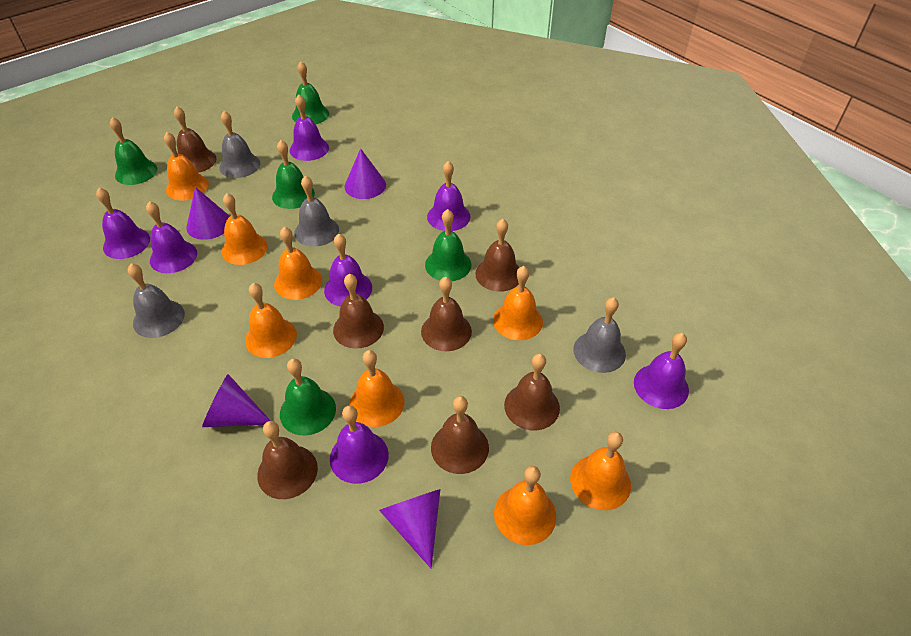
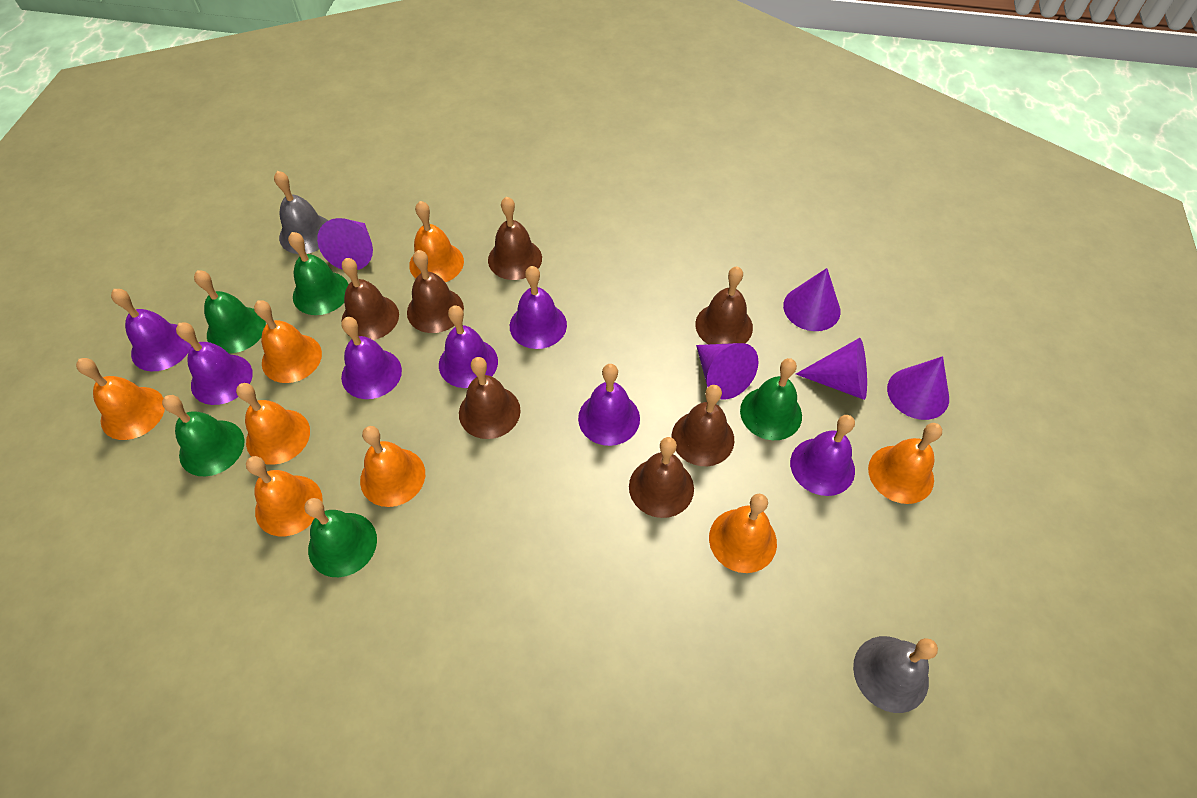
grey bell: 4 -> 2
purple cone: 4 -> 5

